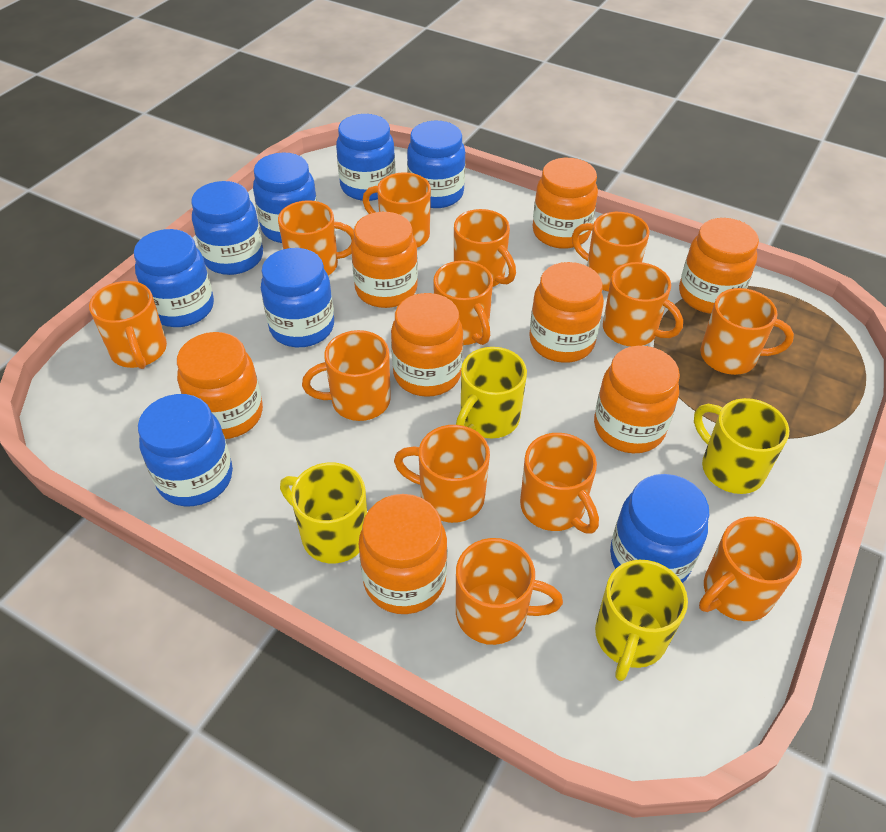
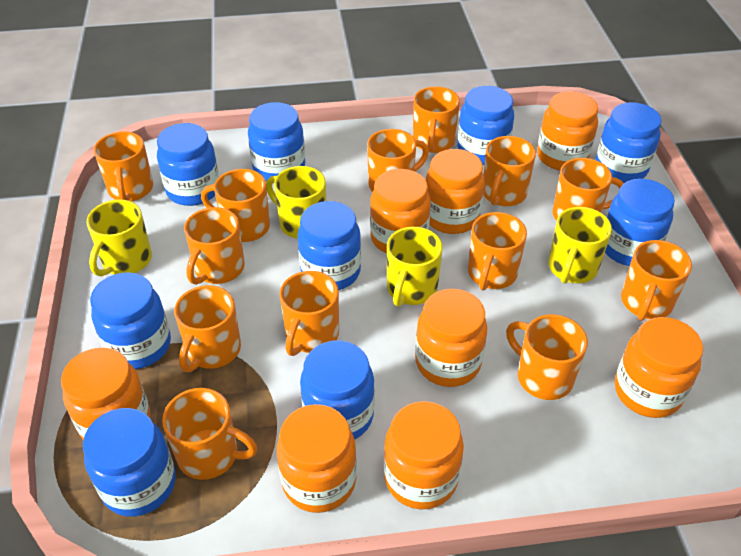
blue jar: 8 -> 9

